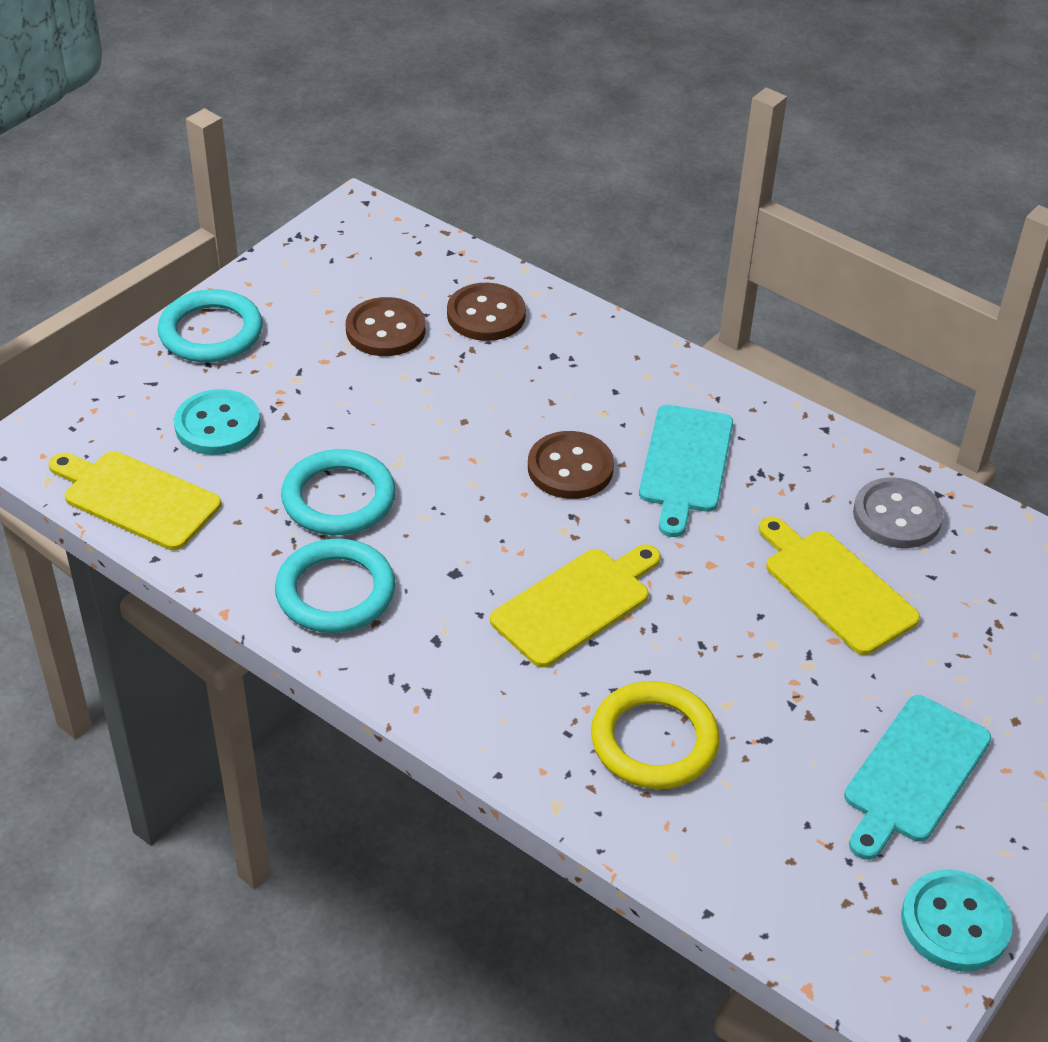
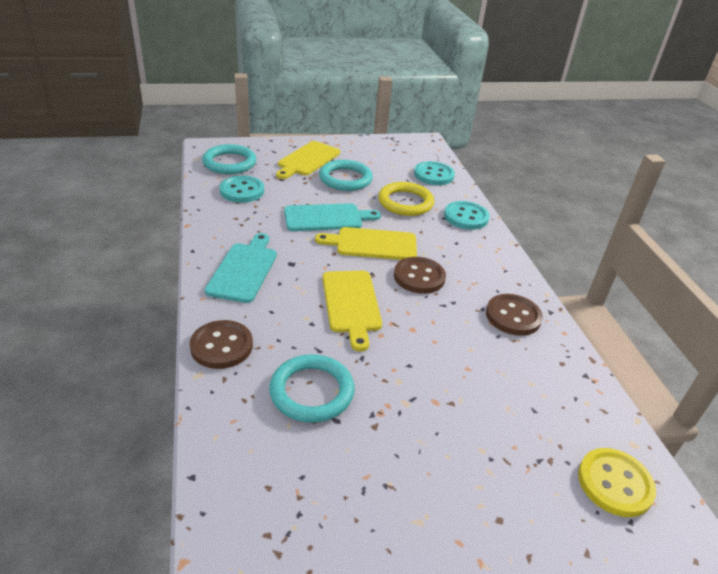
grey button: 1 -> 0
turquoise button: 2 -> 3
yellow button: 0 -> 1

